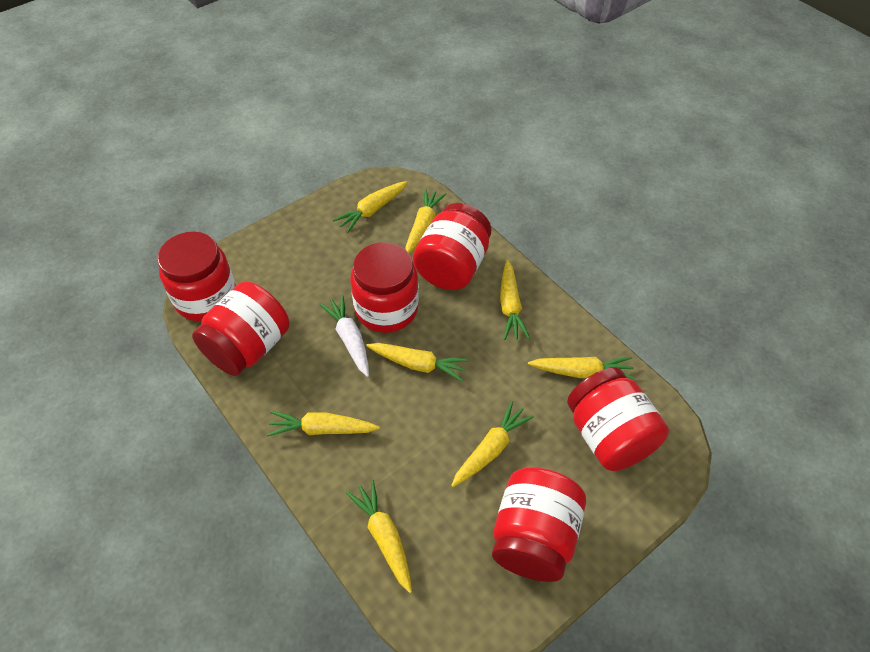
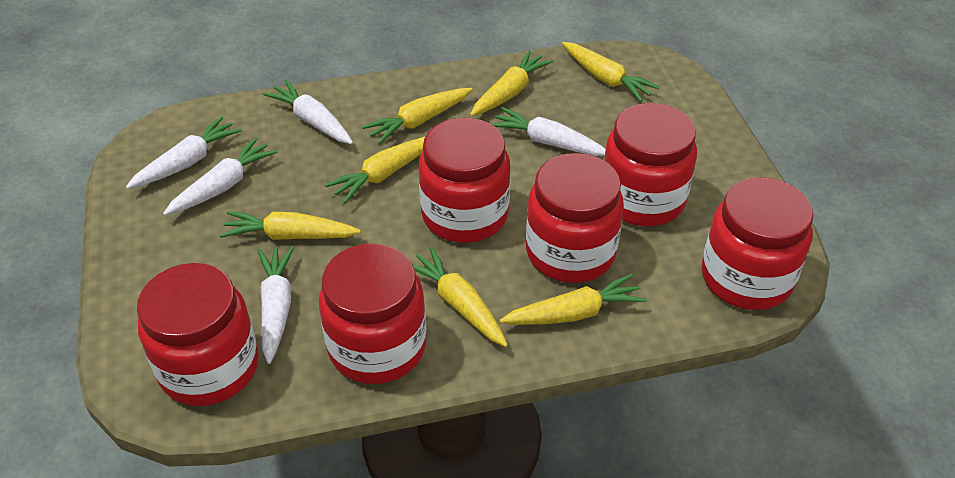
white carrot: 1 -> 5
yellow carrot: 8 -> 7

